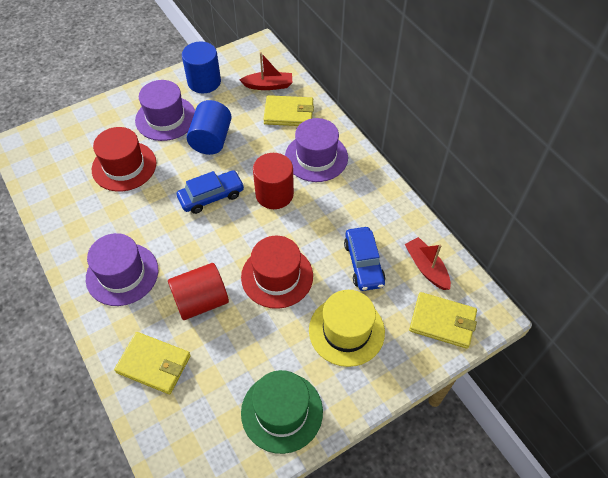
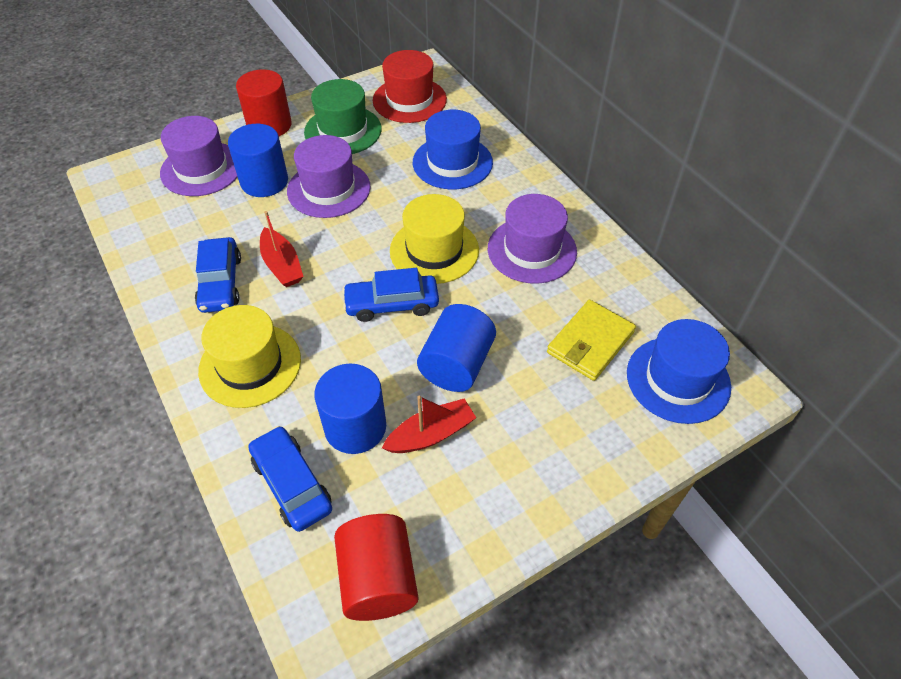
blue car: 2 -> 3
blue cylinder: 2 -> 3
blue hat: 0 -> 2
red hat: 2 -> 1
yellow hat: 1 -> 2
yellow wallet: 3 -> 1

